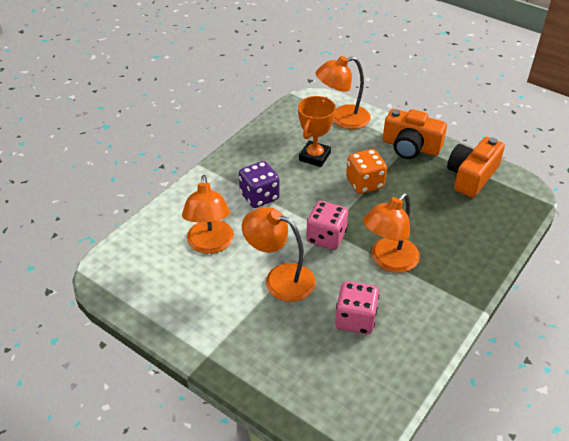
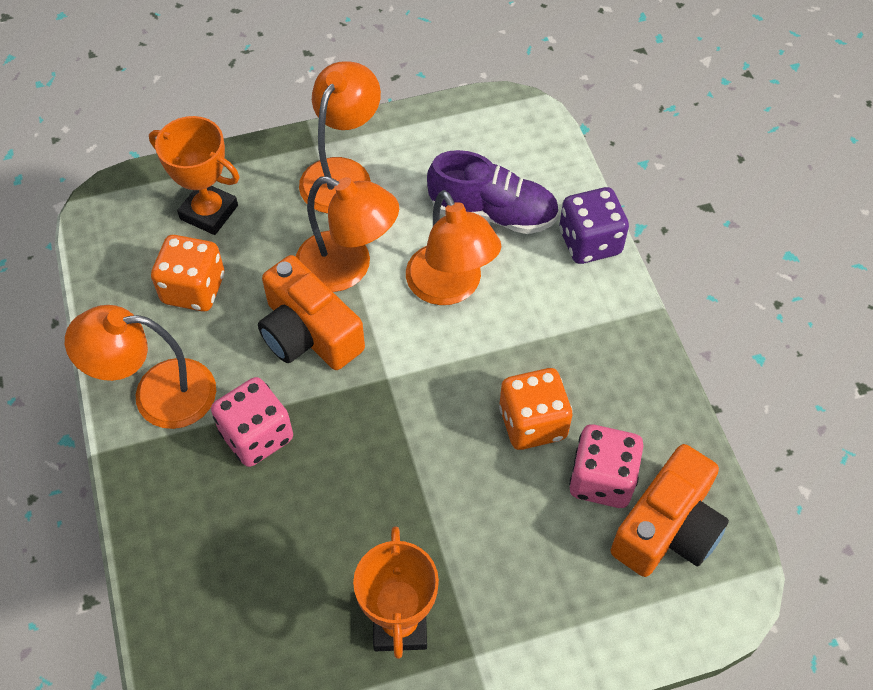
orange dice: 1 -> 2
orange trophy: 1 -> 2
purple shoe: 0 -> 1

